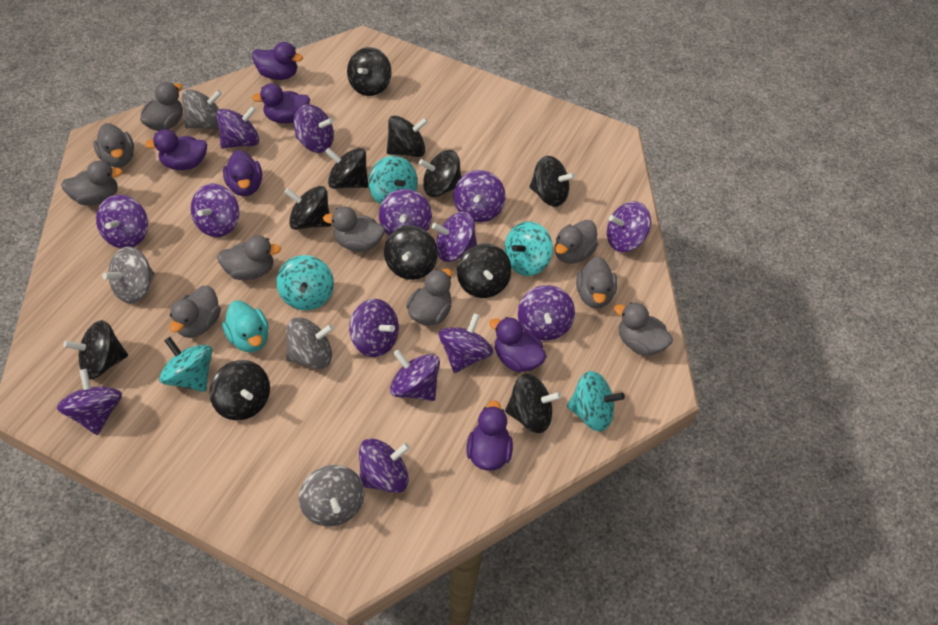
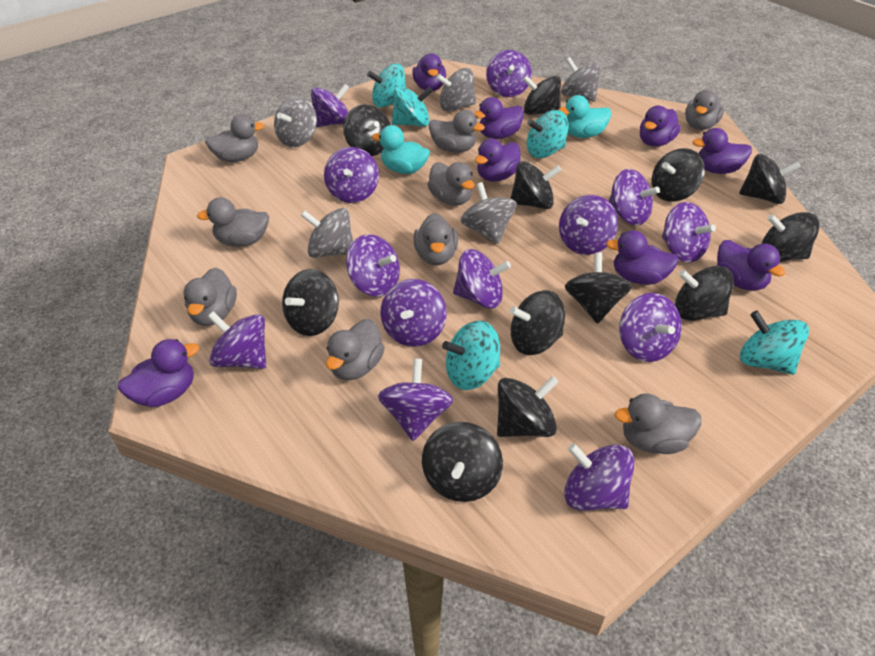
black spinning top: 11 -> 12
grey duck: 10 -> 9
grey spinning top: 4 -> 5
purple duck: 6 -> 8
purple spinning top: 14 -> 13
turquoise duck: 1 -> 2

